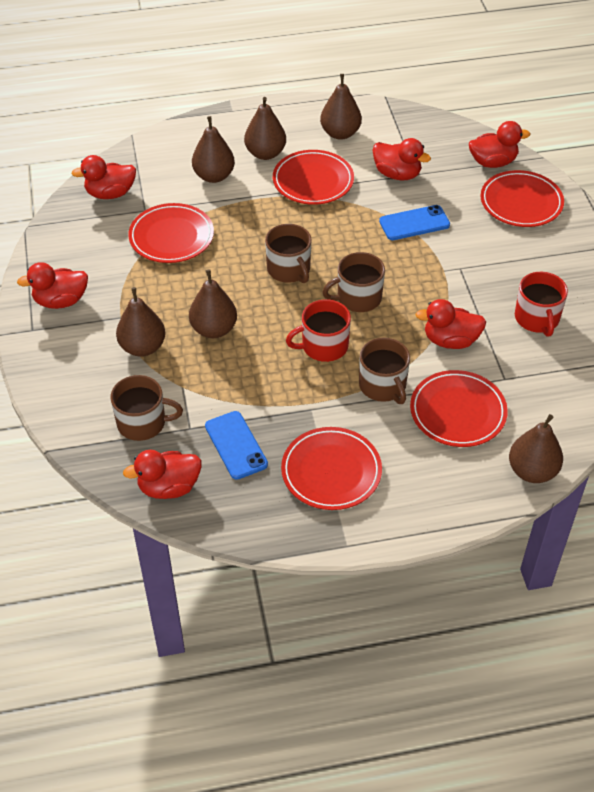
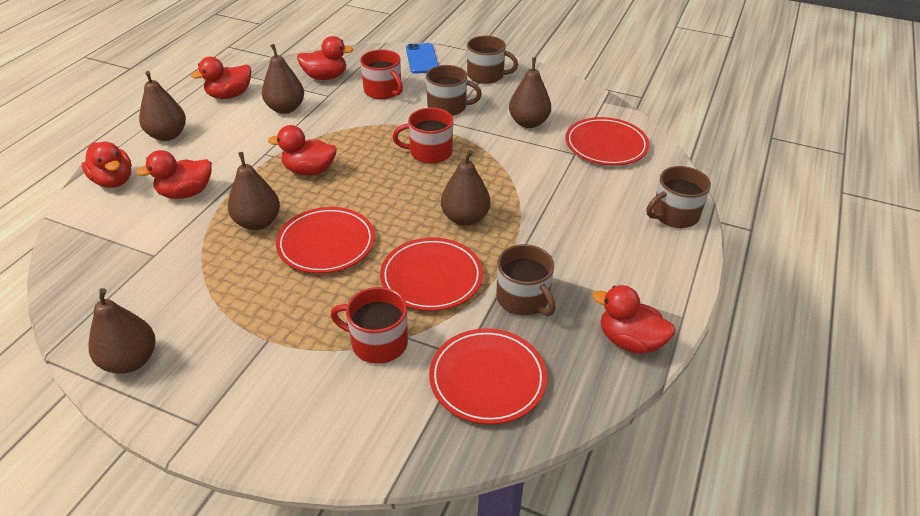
blue phone: 2 -> 1
red mug: 2 -> 3
red plate: 5 -> 4

